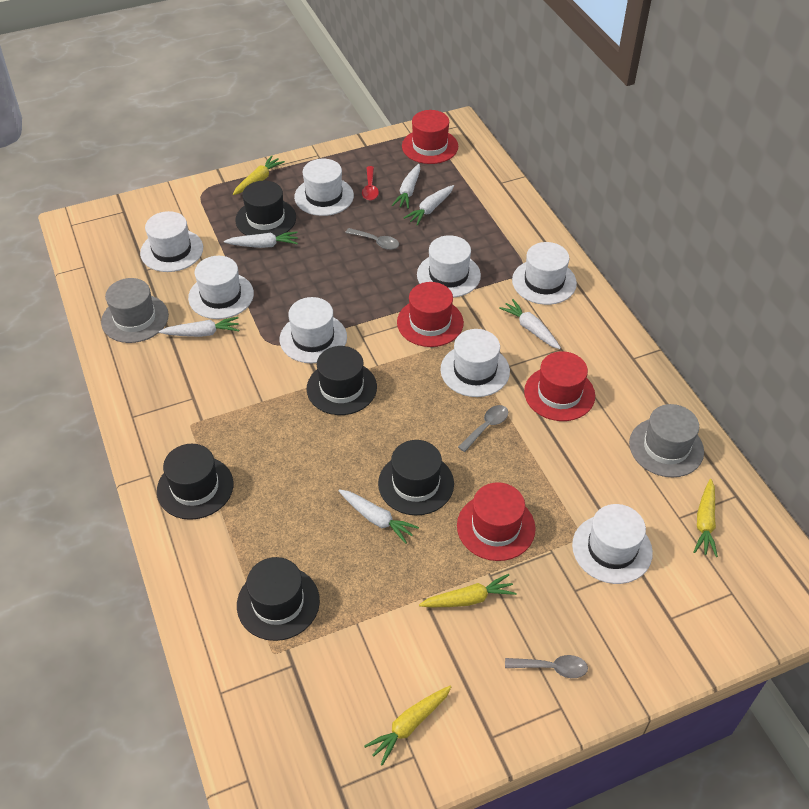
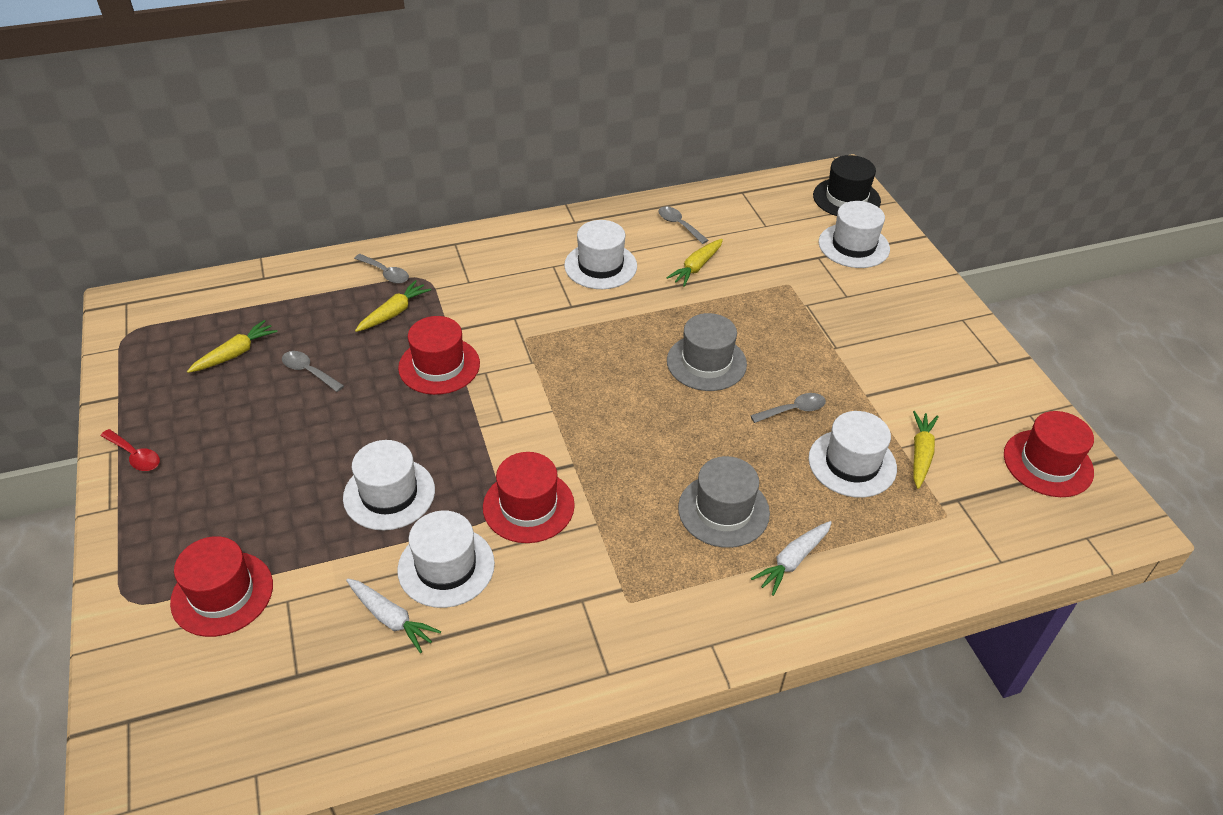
black hat: 5 -> 1
grey spoon: 3 -> 4
white carrot: 6 -> 2
white hat: 8 -> 5

